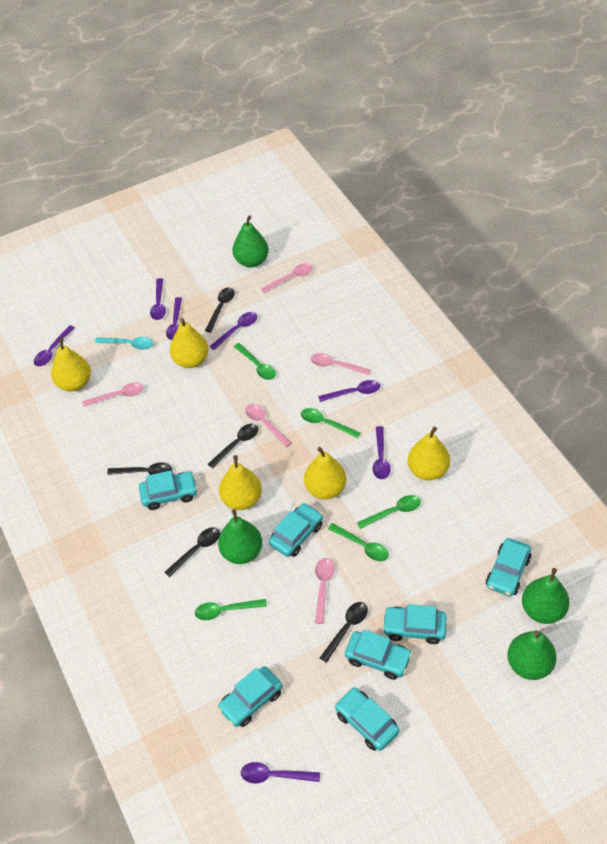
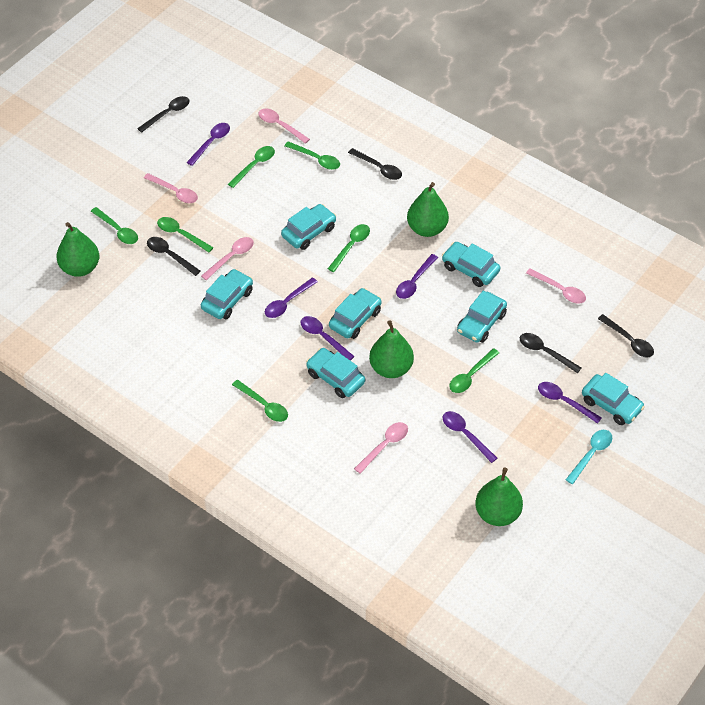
green spoon: 5 -> 7
purple spoon: 7 -> 6
yellow pear: 5 -> 0

